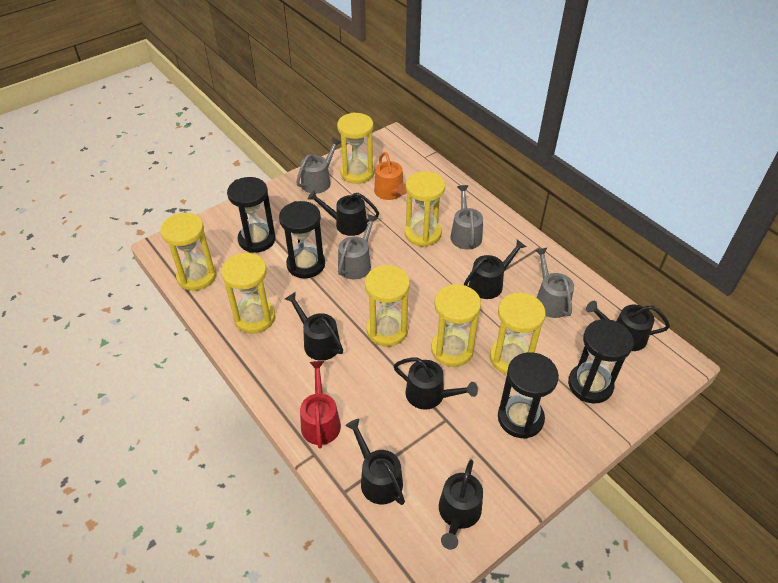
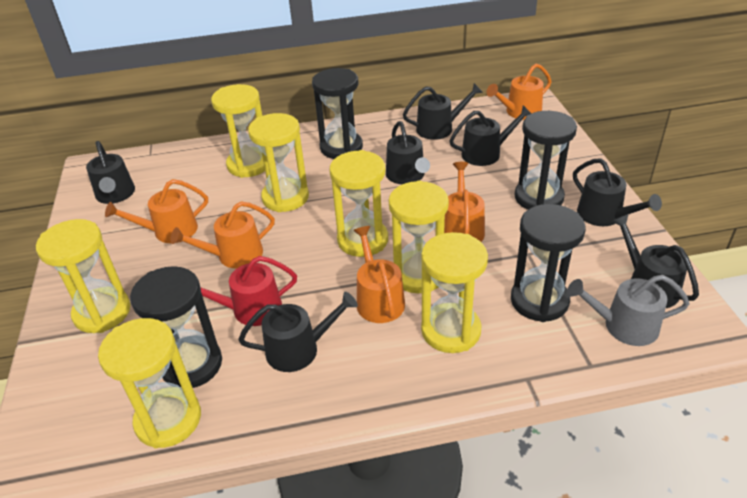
grey watering can: 4 -> 1
orange watering can: 1 -> 5

